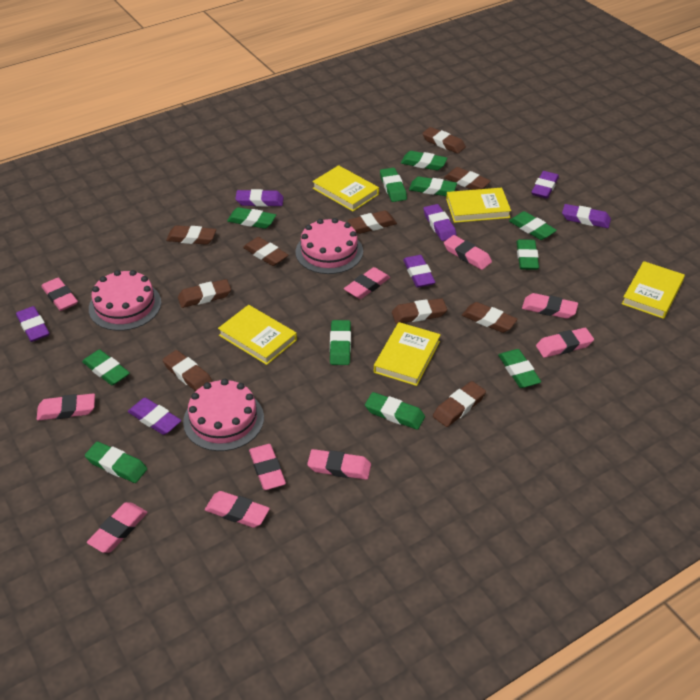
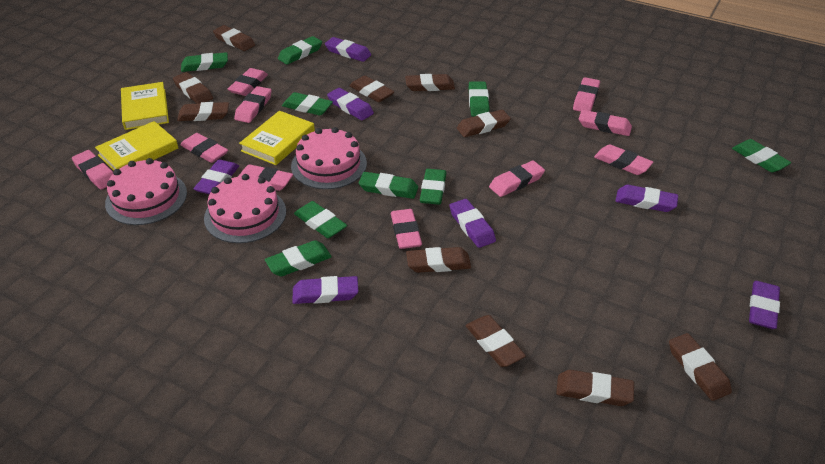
green eraser: 11 -> 9
yellow book: 5 -> 3

